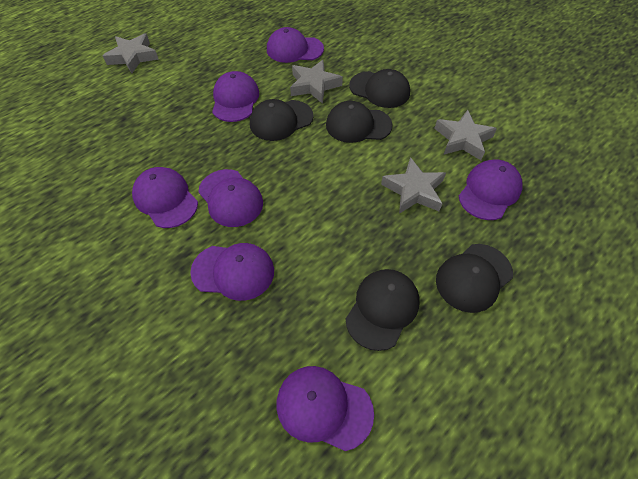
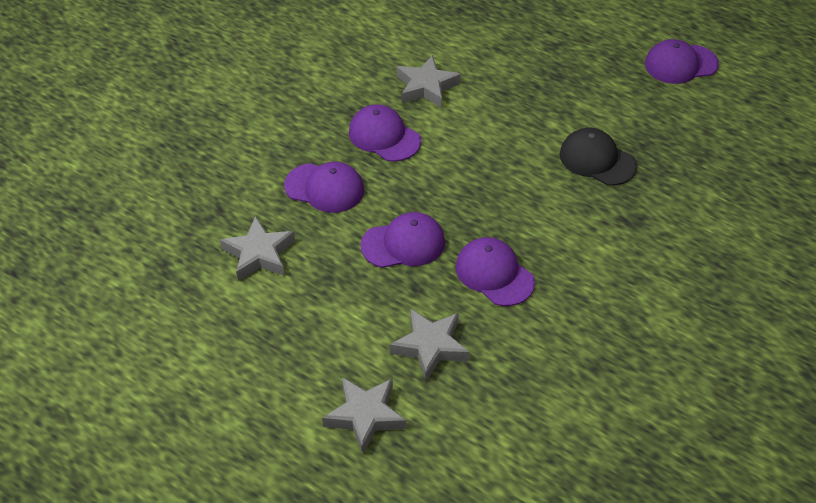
black cap: 5 -> 1
purple cap: 7 -> 5

